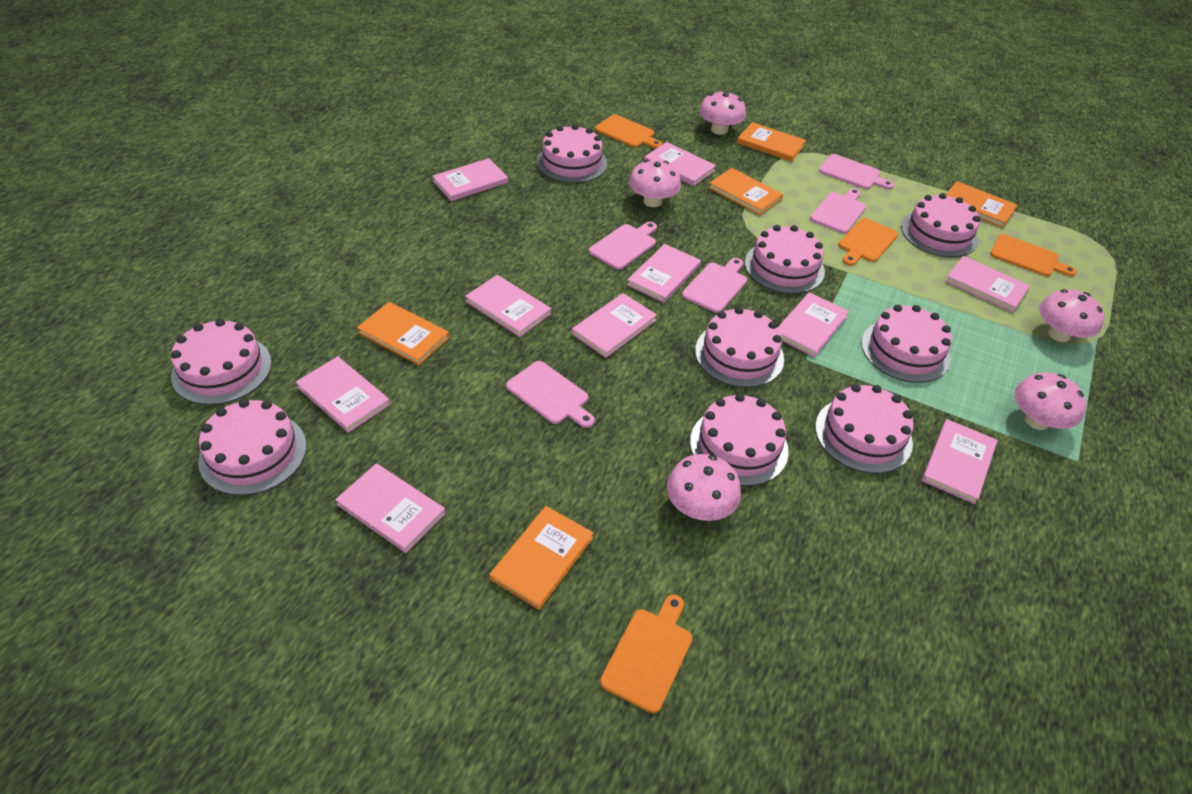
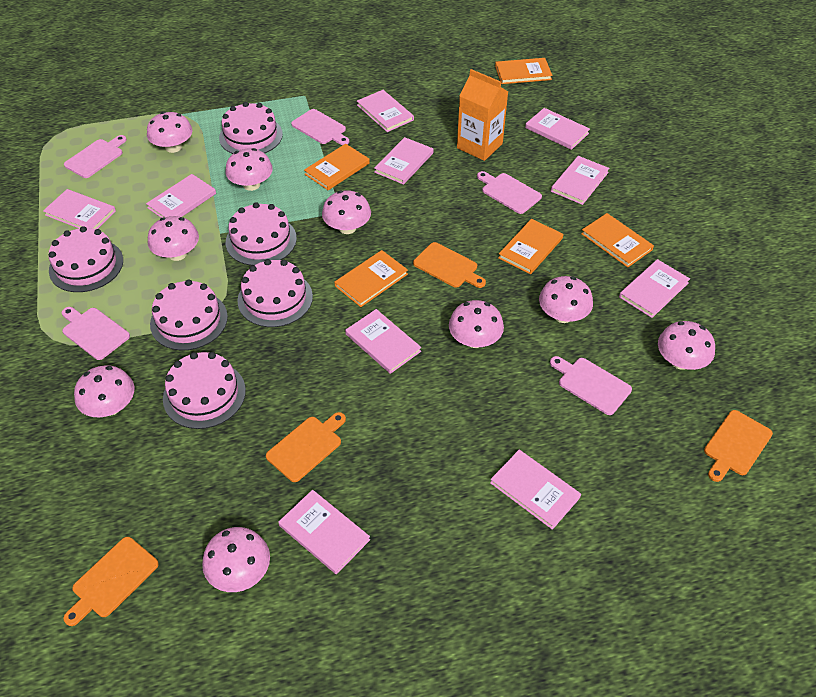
orange carton: 0 -> 1
pink cake: 9 -> 6
pink mushroom: 5 -> 9

